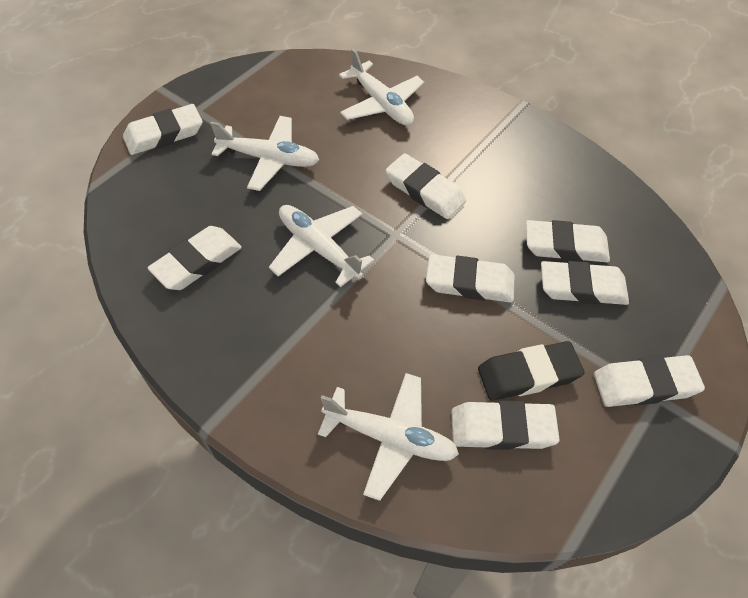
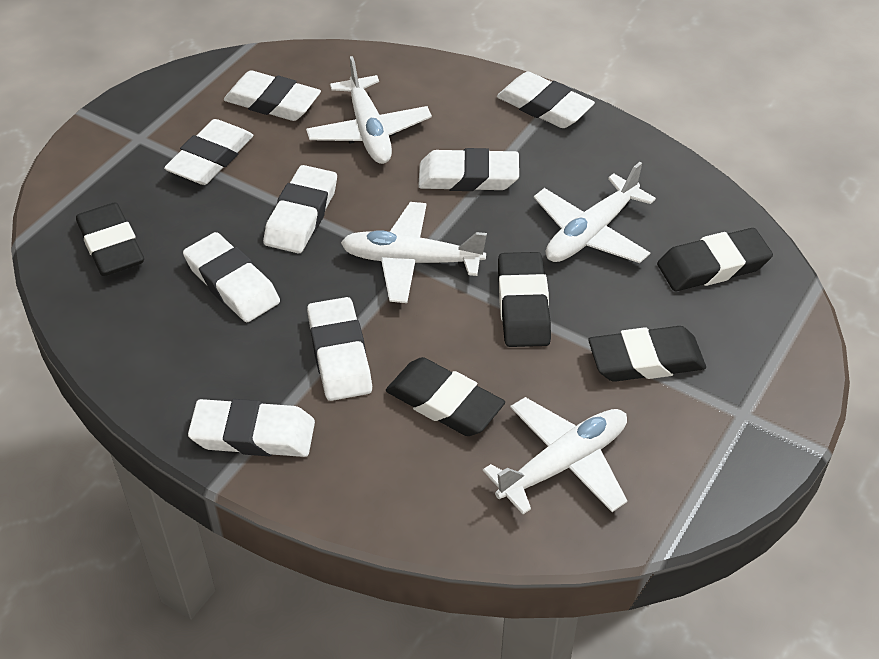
black eraser: 1 -> 5

